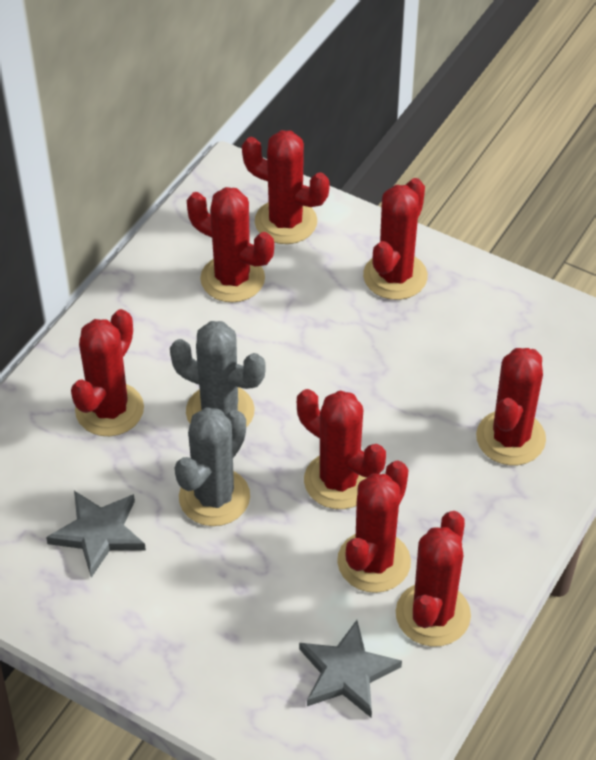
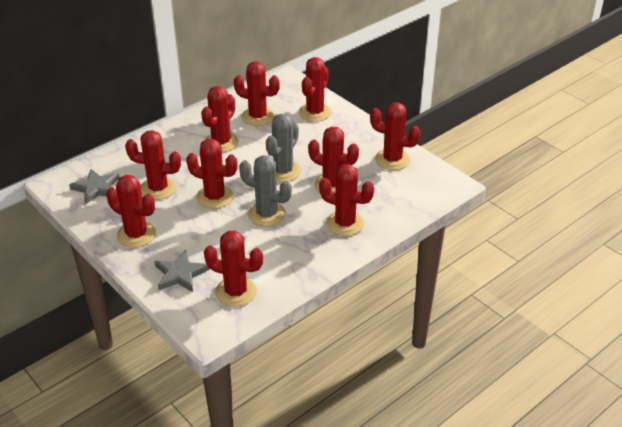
red cactus: 8 -> 10

